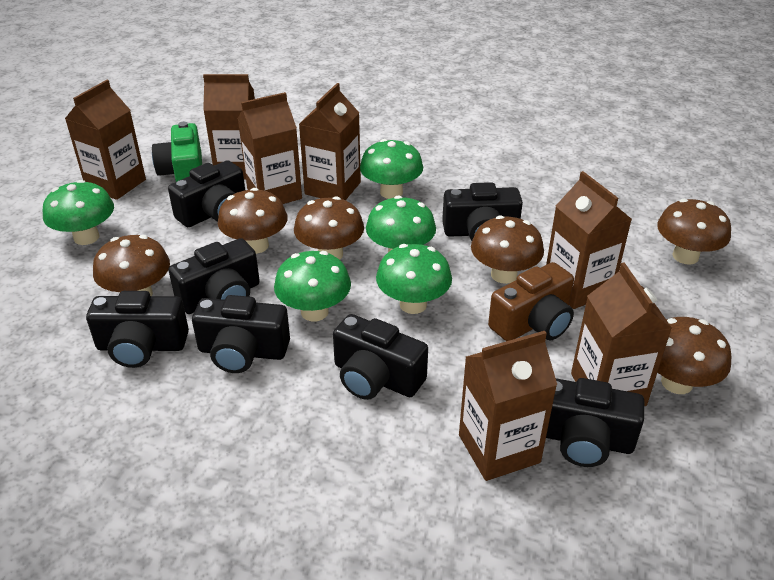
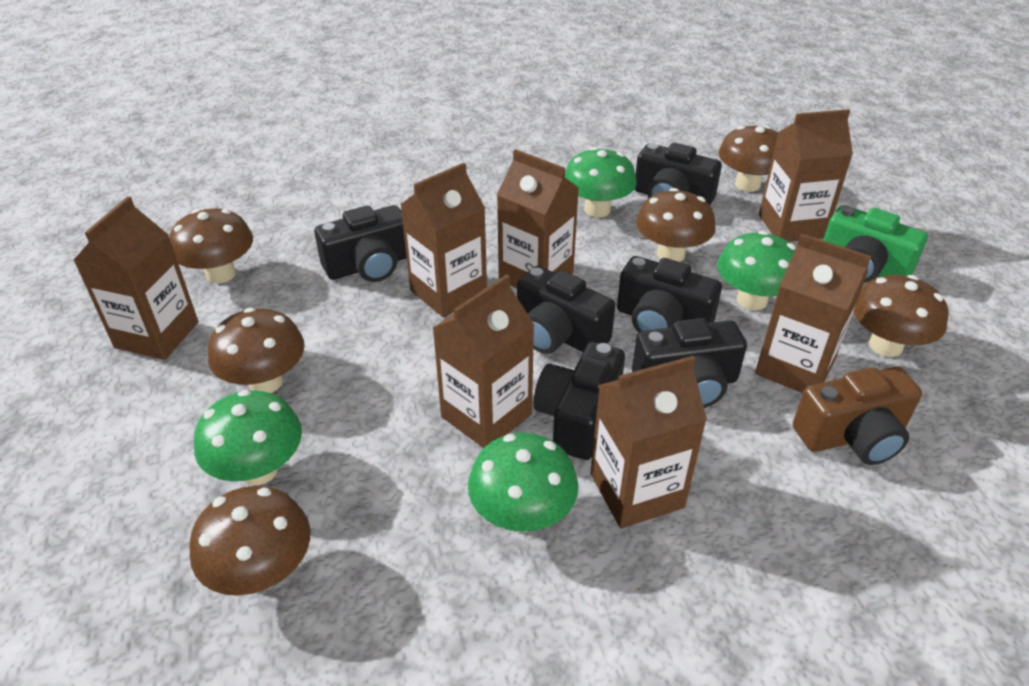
black camera: 7 -> 6
green mushroom: 5 -> 4

